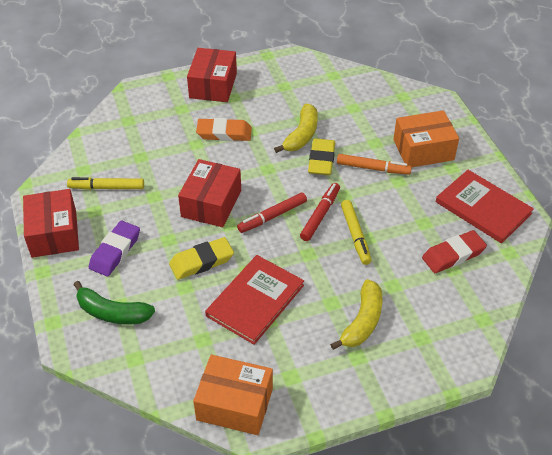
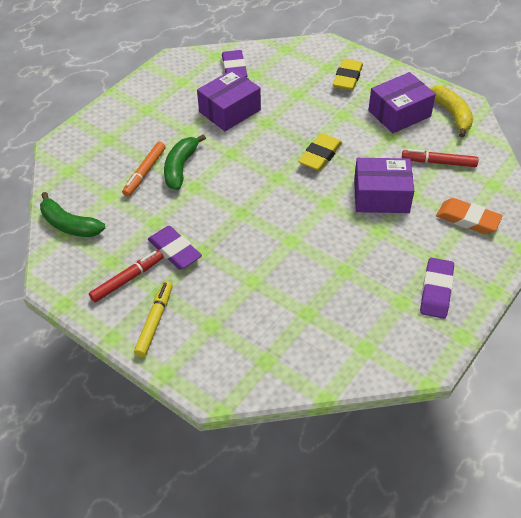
green banana: 1 -> 2
orange box: 2 -> 0
purple box: 0 -> 3
purple eraser: 1 -> 3
red book: 2 -> 0
red box: 3 -> 0
red eraser: 1 -> 0
yellow banana: 2 -> 1
yellow marker: 2 -> 1

